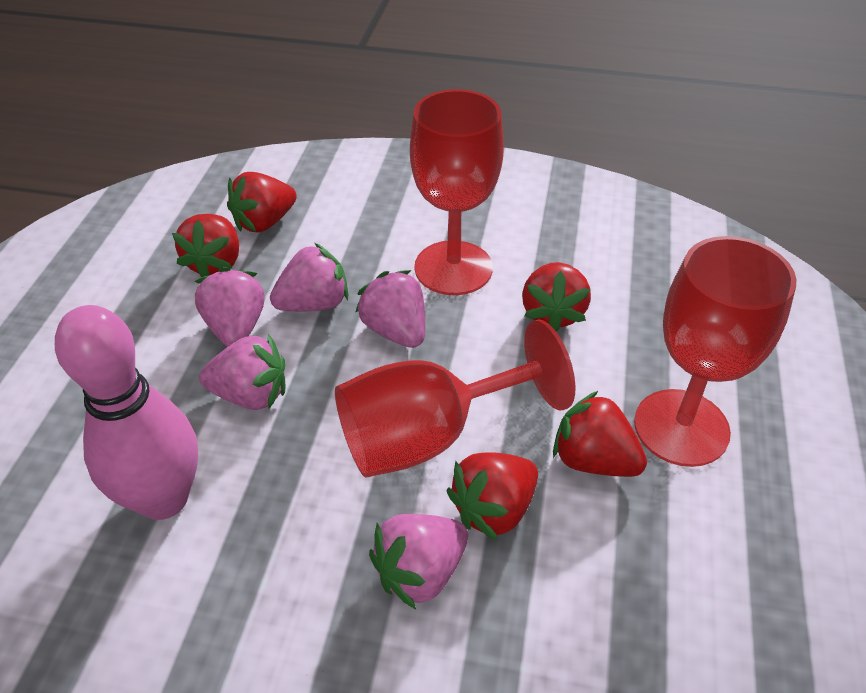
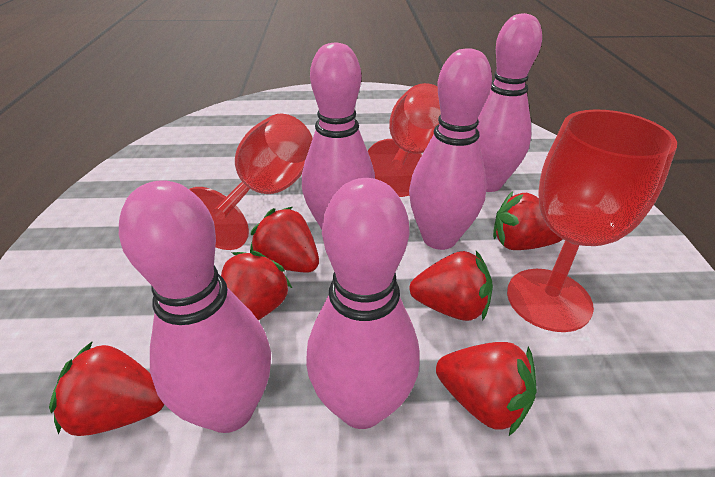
pink bowling pin: 1 -> 5
pink strawberry: 5 -> 0
red strawberry: 5 -> 6

